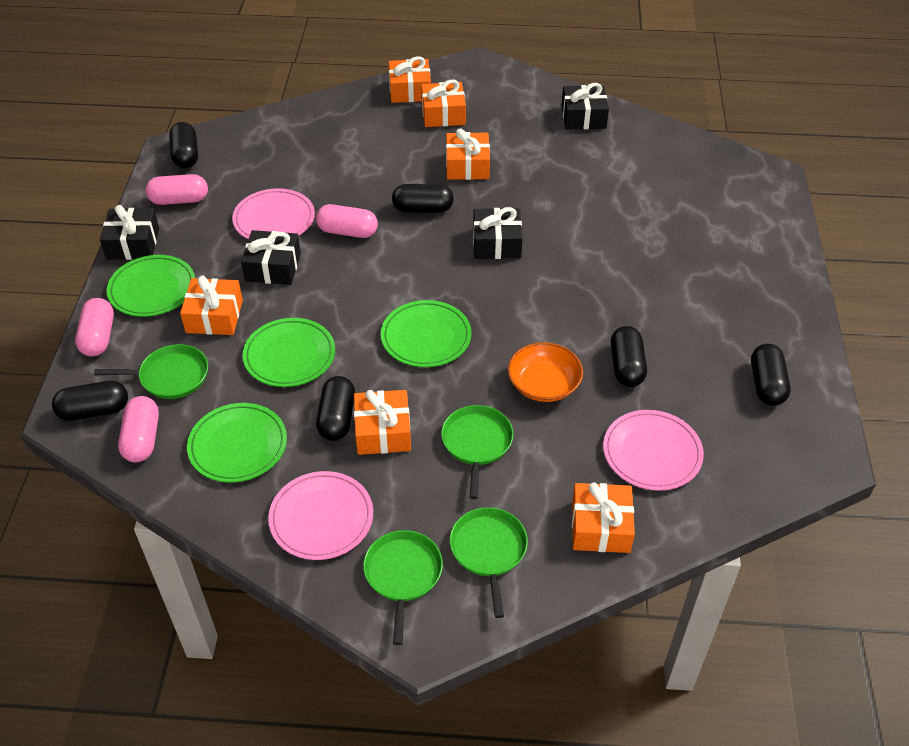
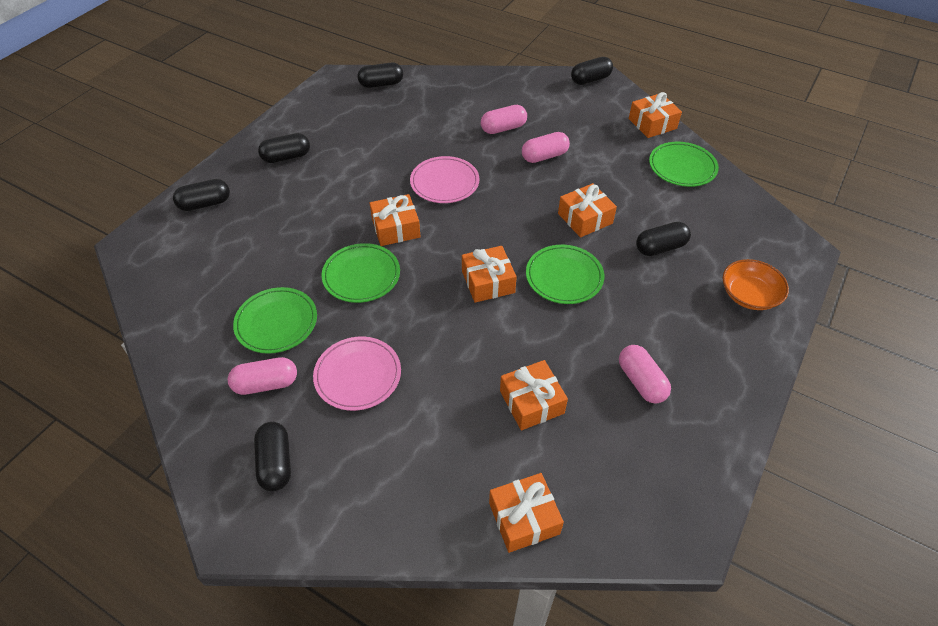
black gift: 4 -> 0
green pan: 4 -> 0
pink plate: 3 -> 2

